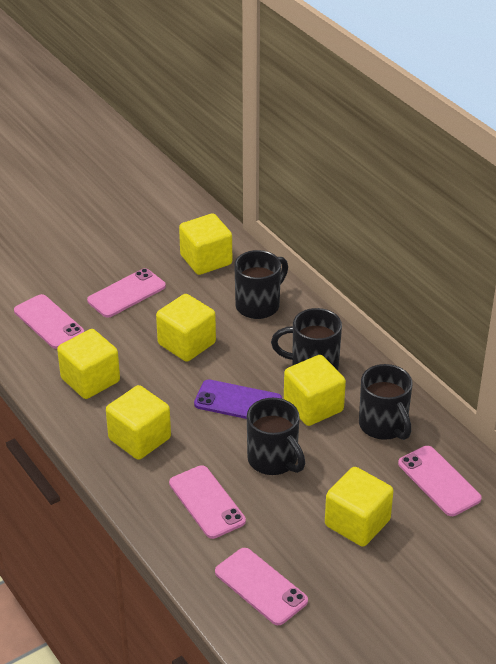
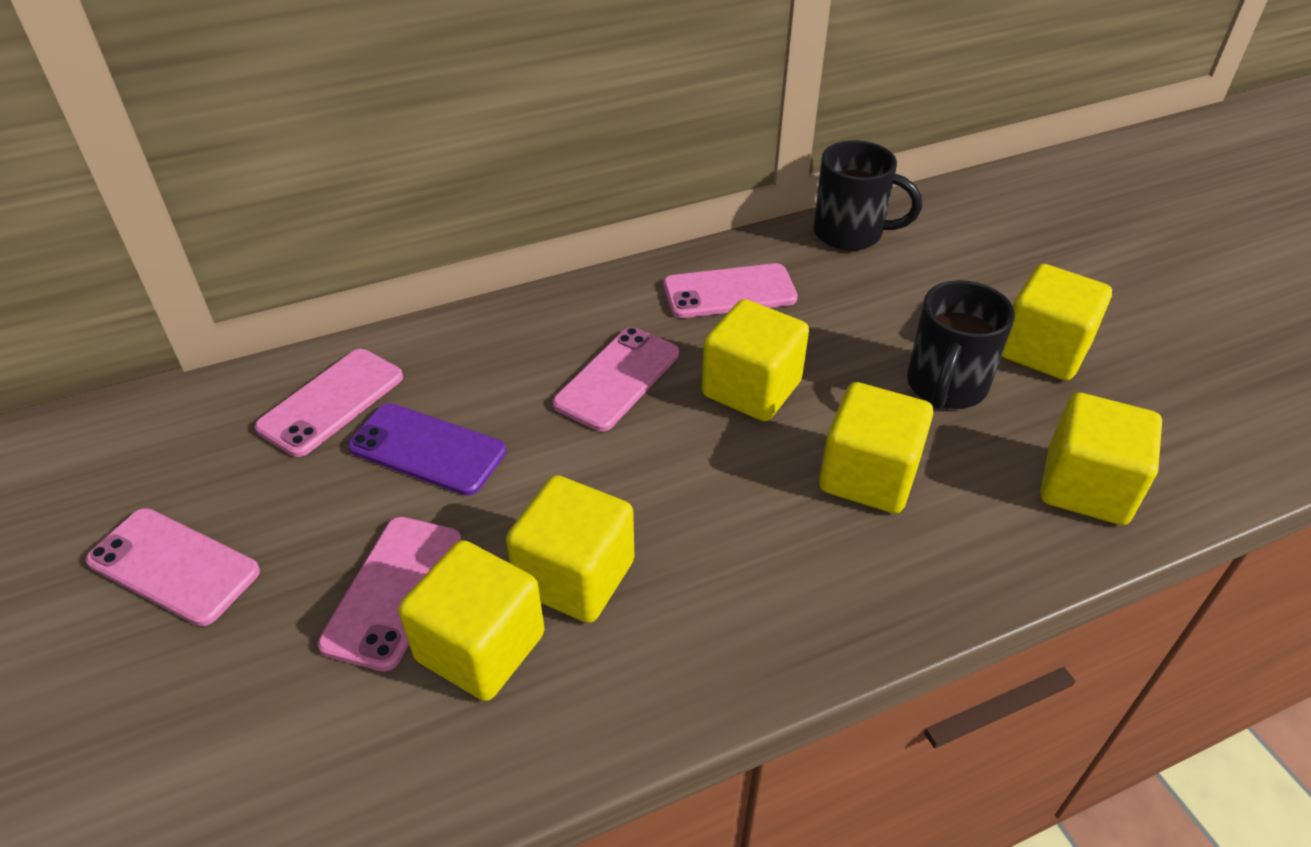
black mug: 4 -> 2

